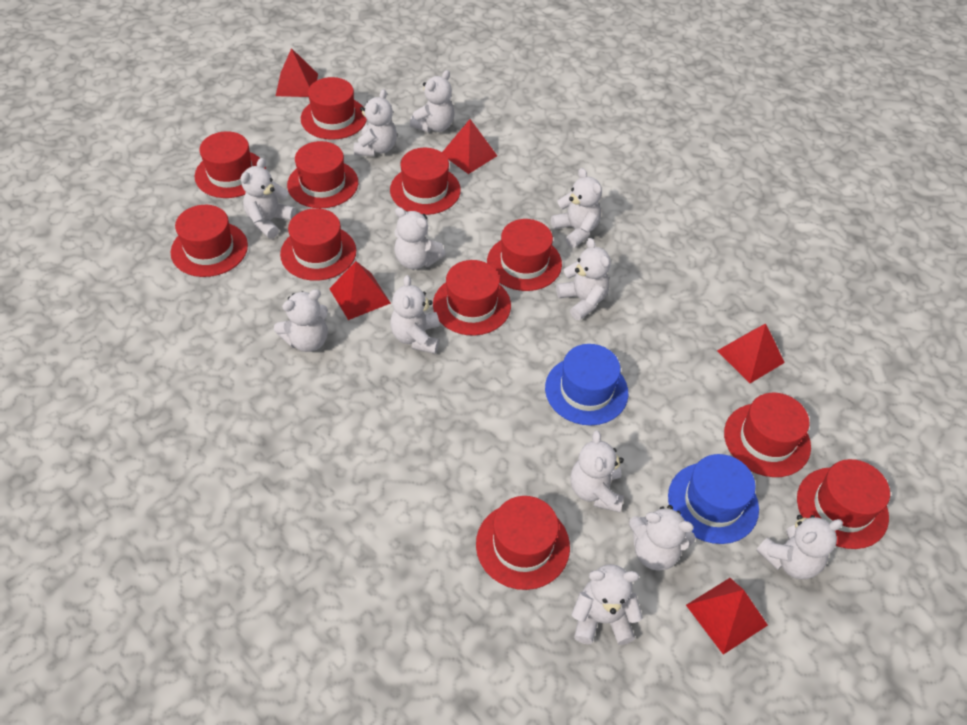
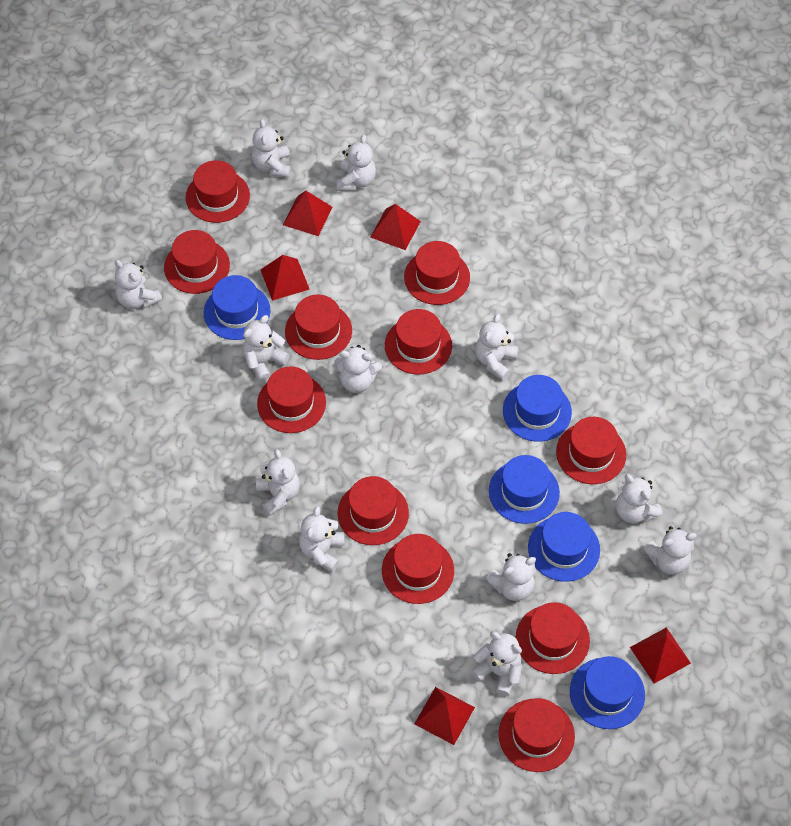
blue hat: 2 -> 5

